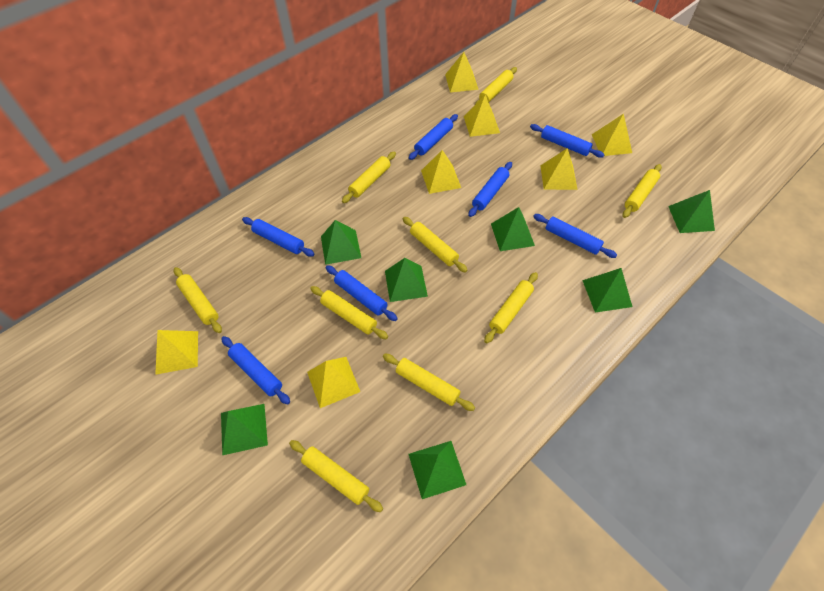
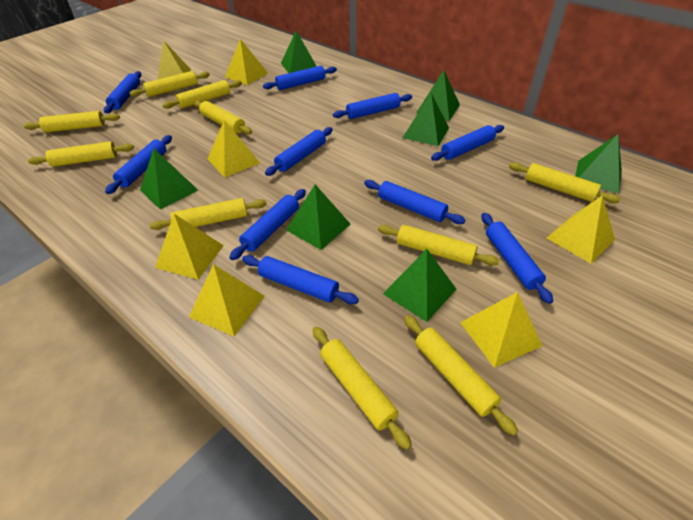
blue rolling pin: 7 -> 10
yellow rolling pin: 9 -> 10

